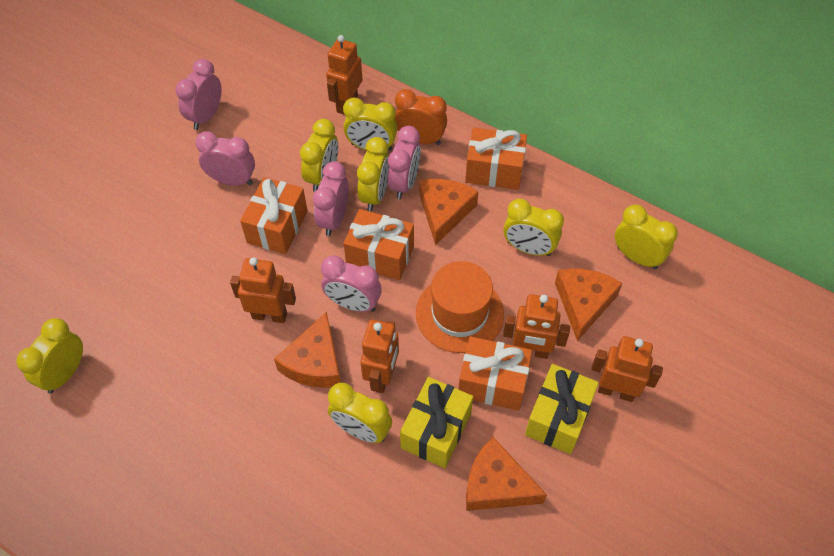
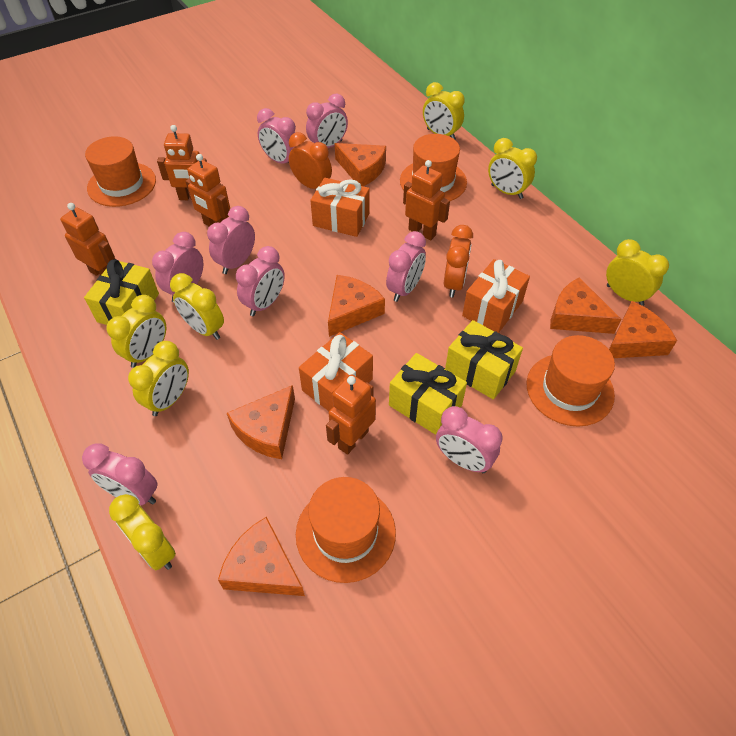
orange cheese: 4 -> 6
orange clock: 1 -> 2
orange gift: 4 -> 3
orange hat: 1 -> 4
pink clock: 5 -> 8
yellow gift: 2 -> 3

